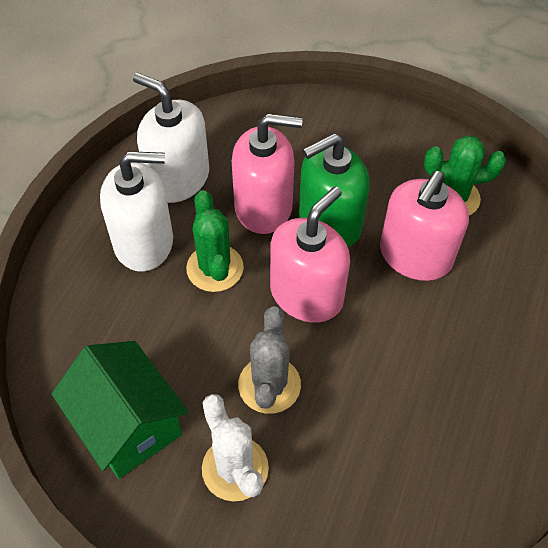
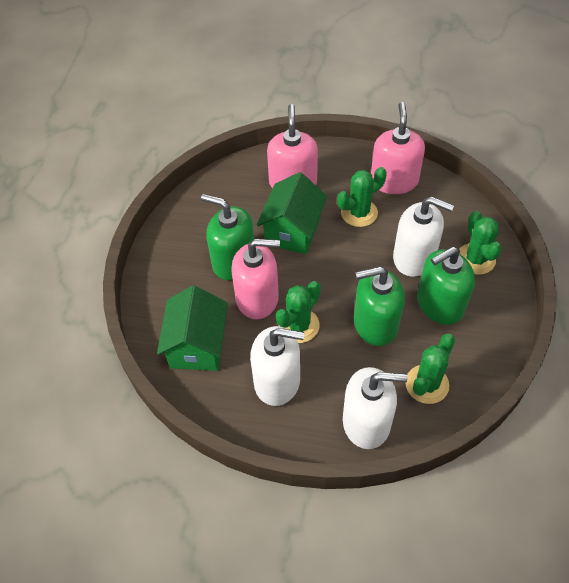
green cactus: 2 -> 4
green house: 1 -> 2
green soap dispenser: 1 -> 3
grey cactus: 1 -> 0
white cactus: 1 -> 0
white soap dispenser: 2 -> 3

